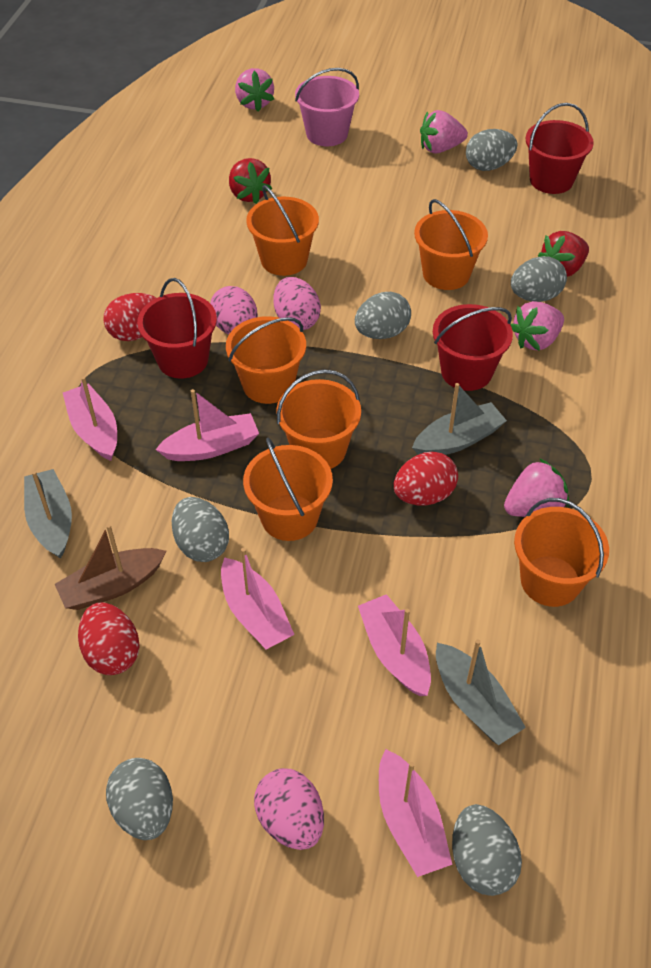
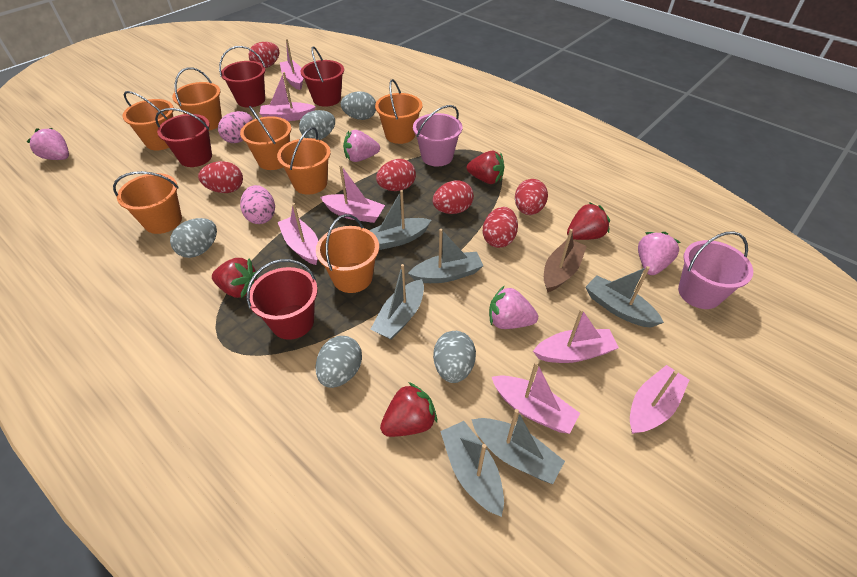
grey boat: 3 -> 6
grey egg: 6 -> 5
orange bucket: 6 -> 7
pink boat: 5 -> 7
pink bucket: 1 -> 2
pink egg: 3 -> 2
red bucket: 3 -> 4
red egg: 3 -> 6
red strawberry: 2 -> 4

